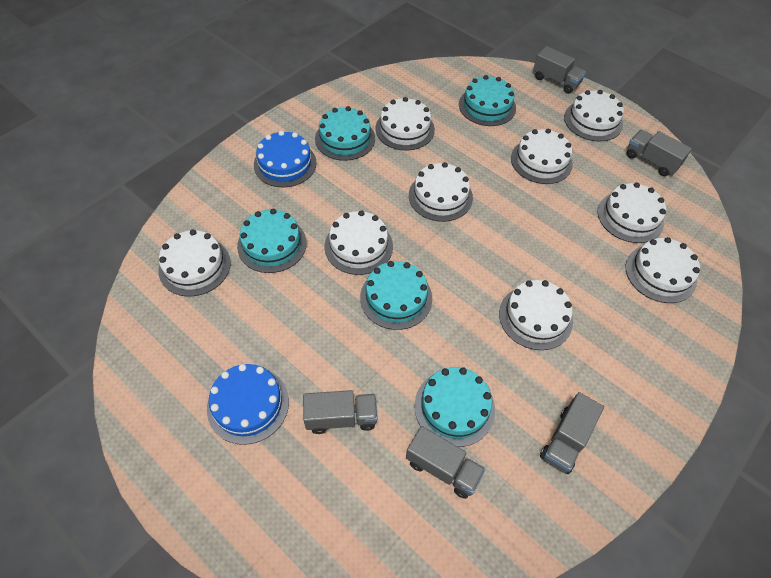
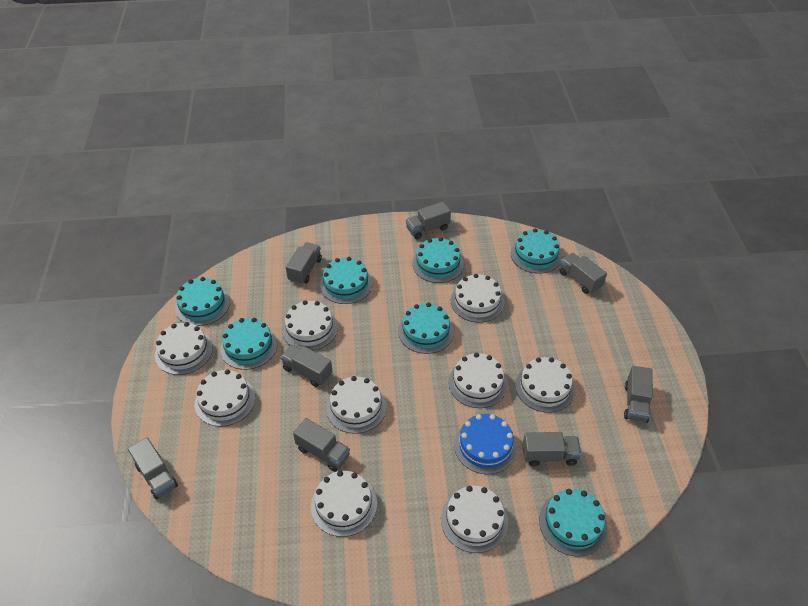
blue cake: 2 -> 1
grey truck: 5 -> 8
turquoise cake: 5 -> 7

